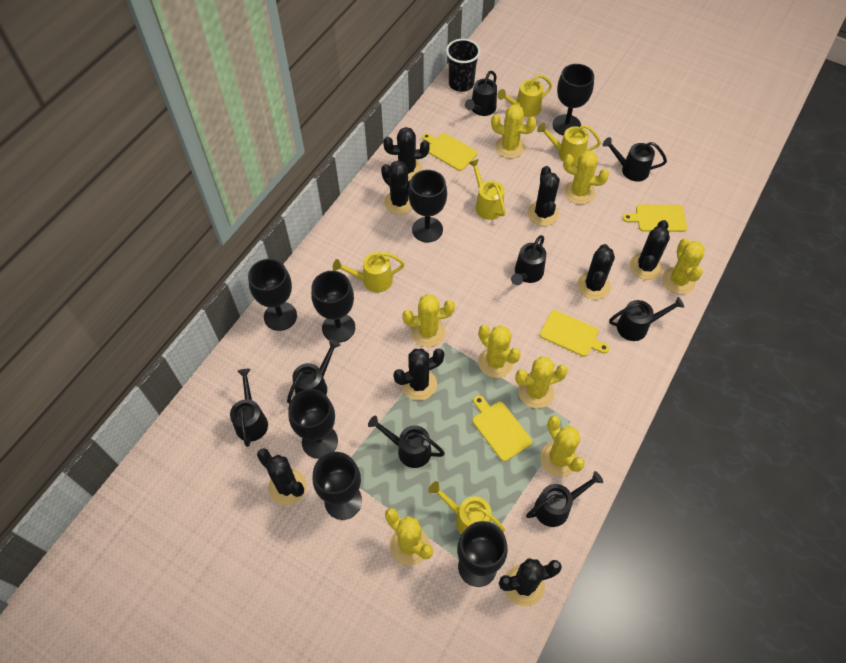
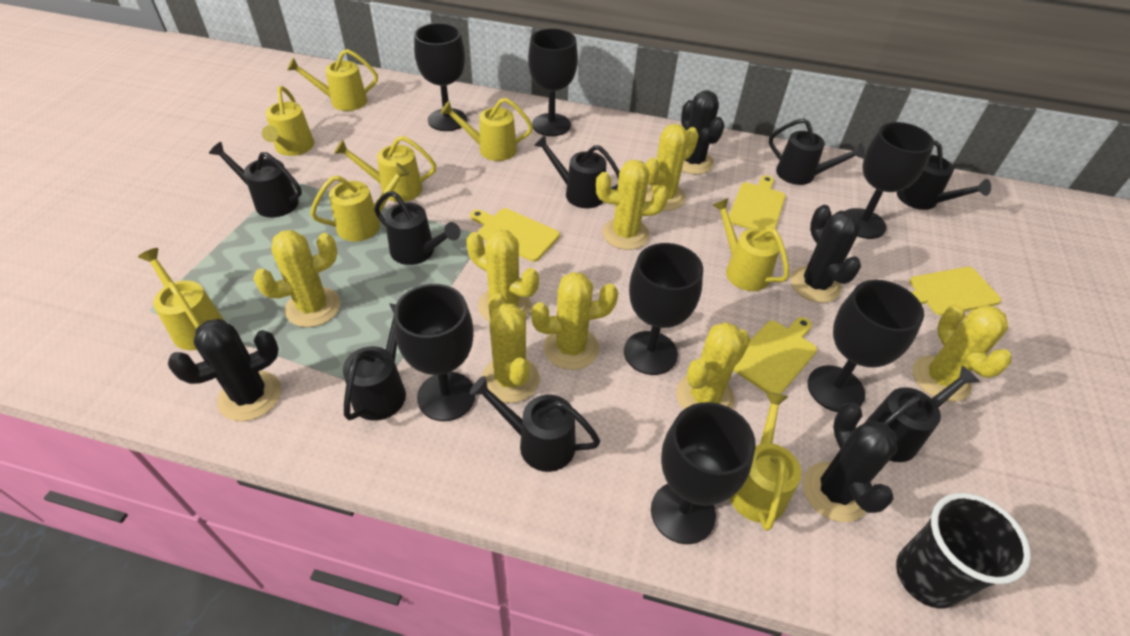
black cactus: 8 -> 4
yellow watering can: 5 -> 8

